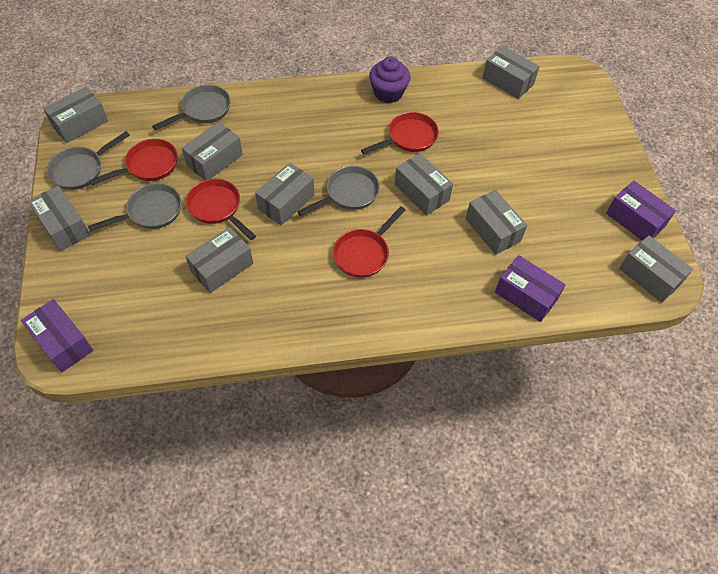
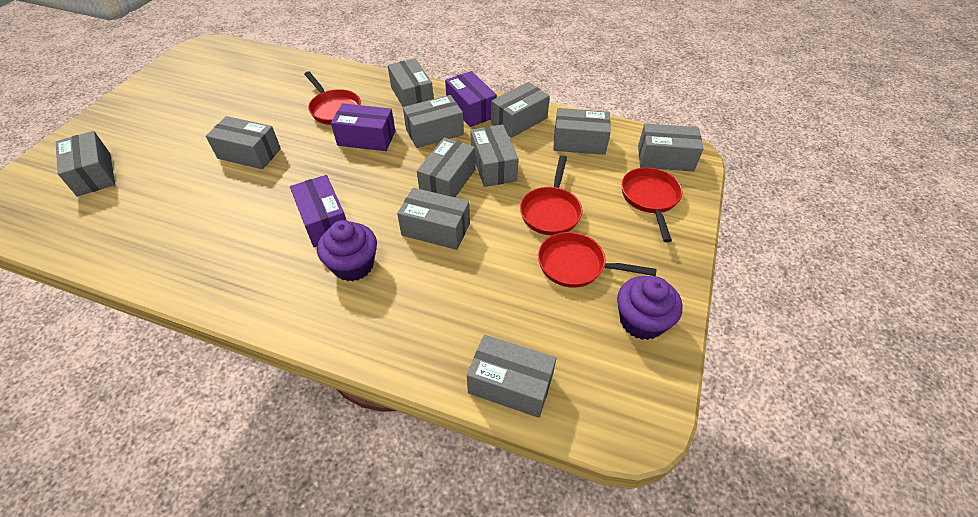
grey box: 9 -> 11
grey pan: 4 -> 0
purple cupcake: 1 -> 2

